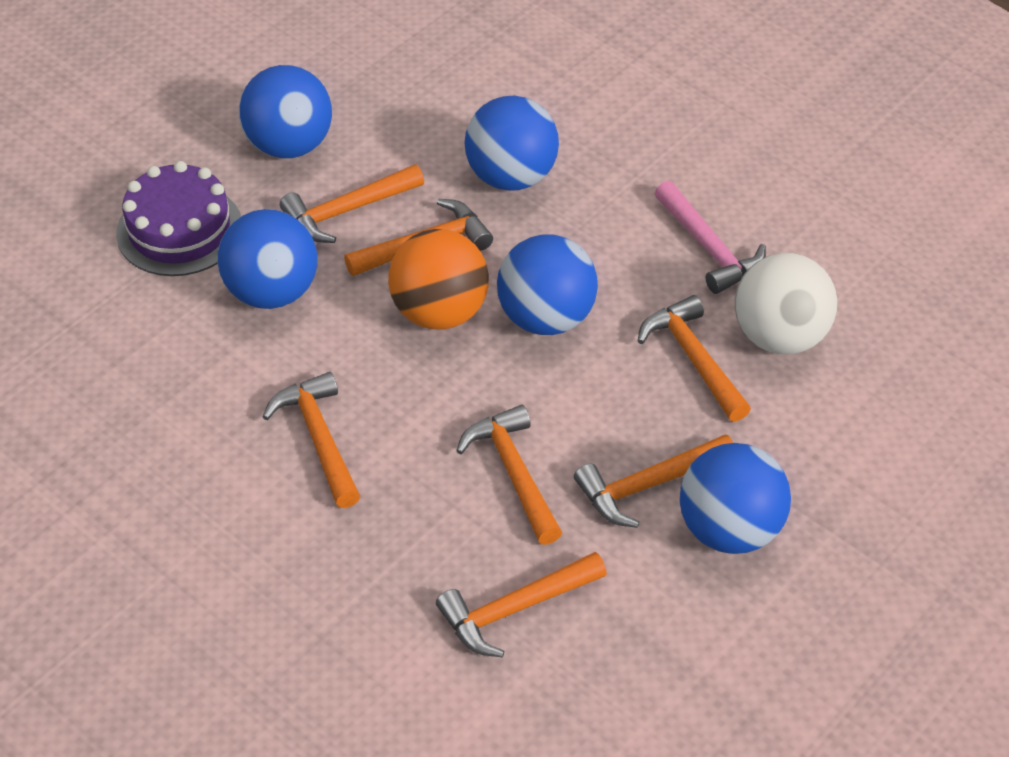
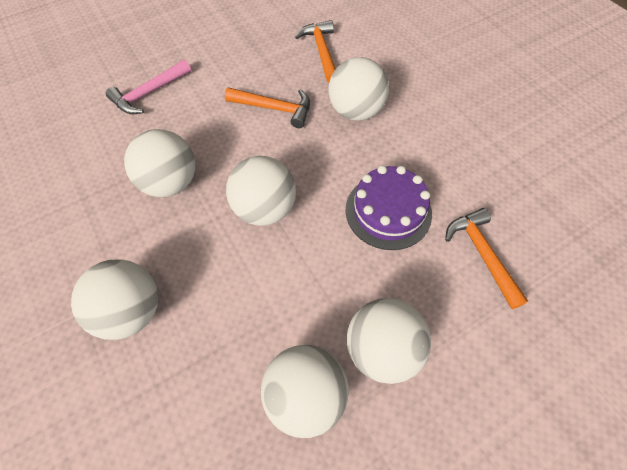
blue ball: 5 -> 0
orange ball: 1 -> 0
orange hammer: 7 -> 3
white ball: 1 -> 6

